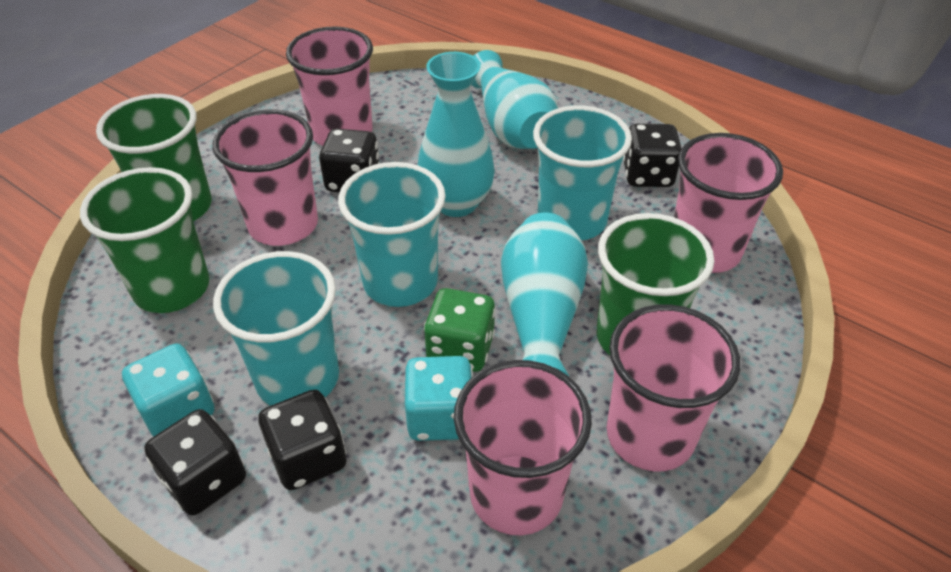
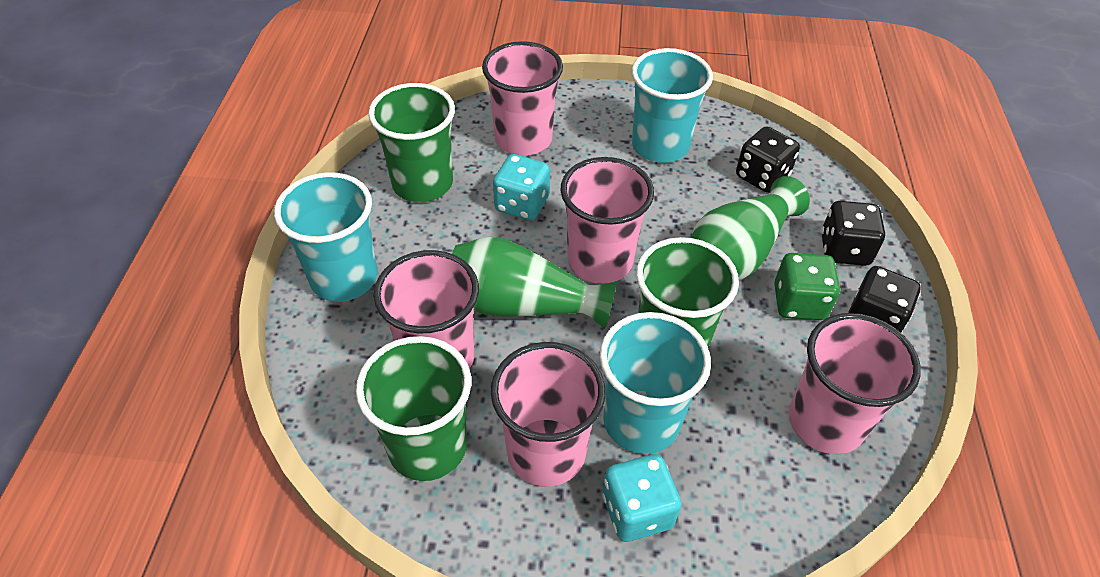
black dice: 4 -> 3
green vase: 0 -> 2
turquoise vase: 3 -> 0

